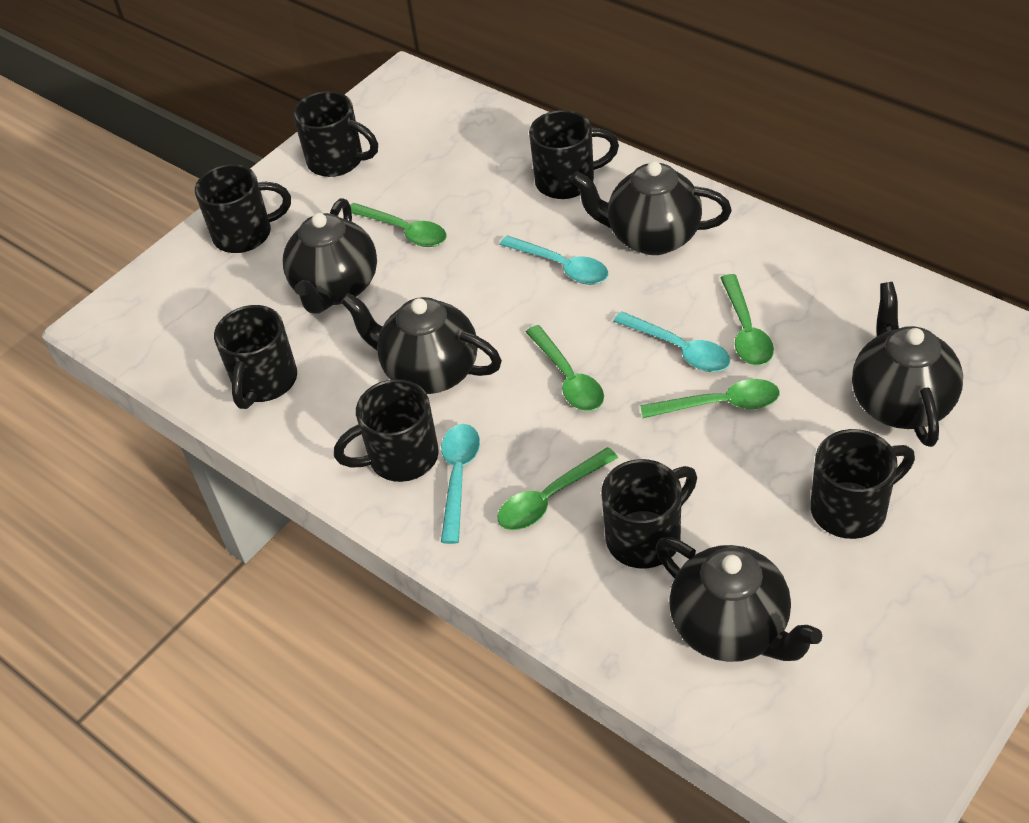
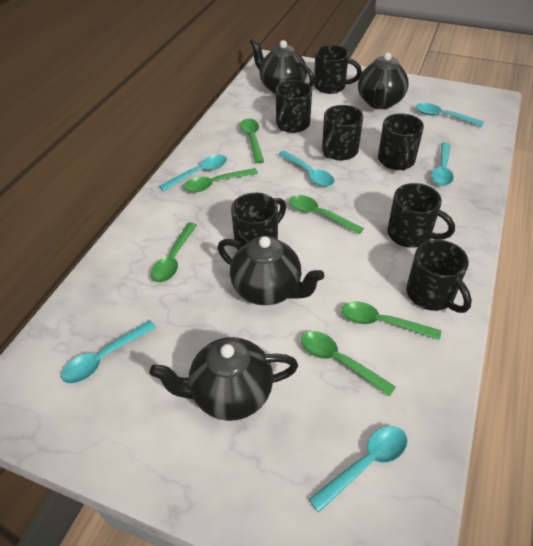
black teapot: 5 -> 4
green spoon: 5 -> 6
turquoise spoon: 3 -> 6

